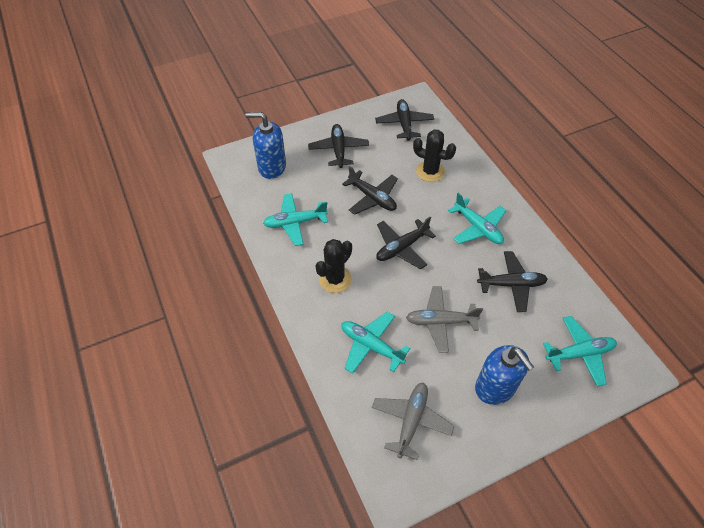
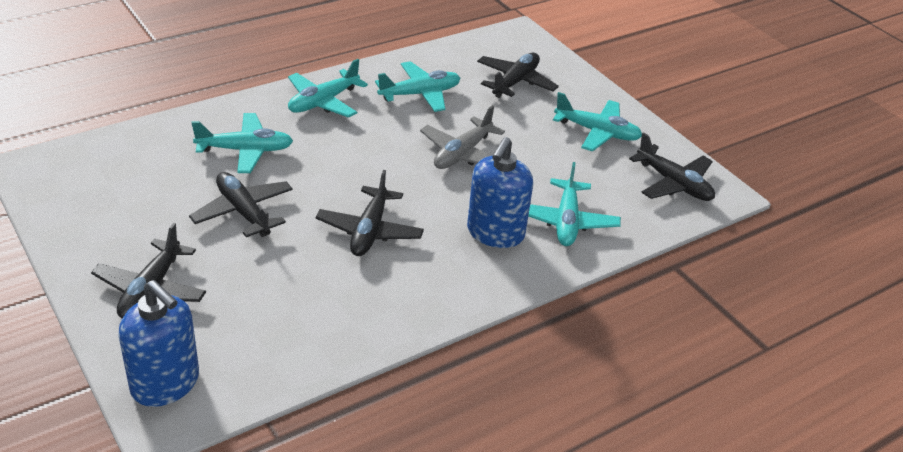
black cactus: 2 -> 0
grey plane: 2 -> 1
turquoise plane: 4 -> 5

